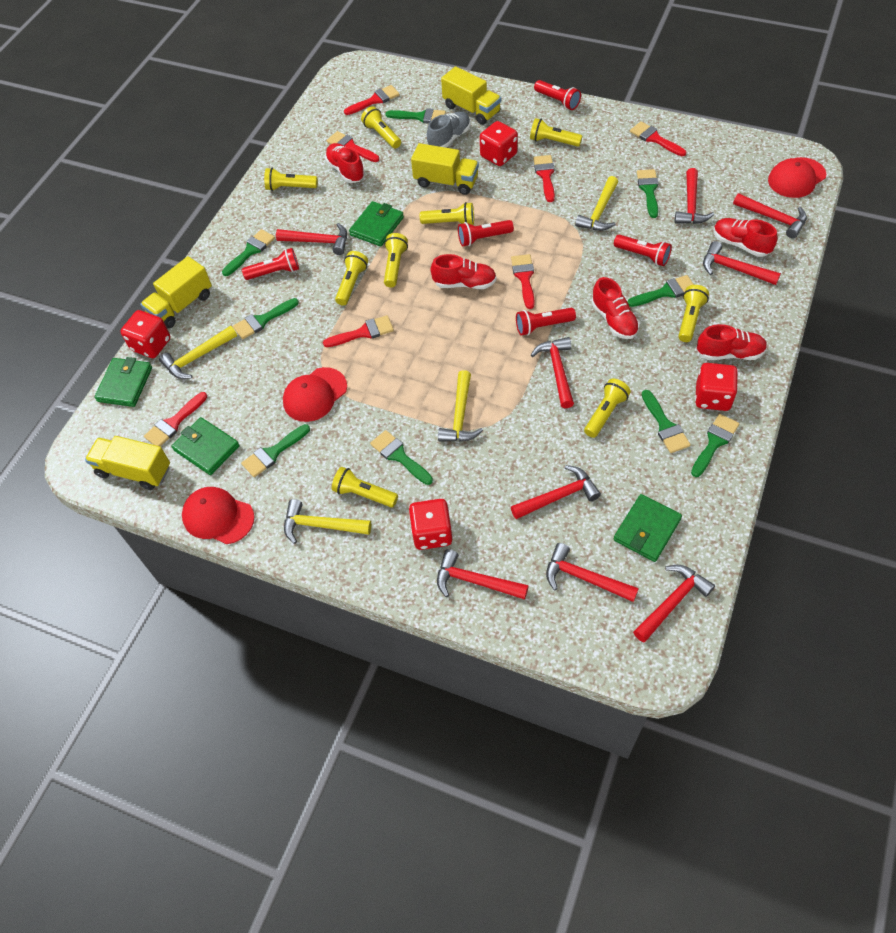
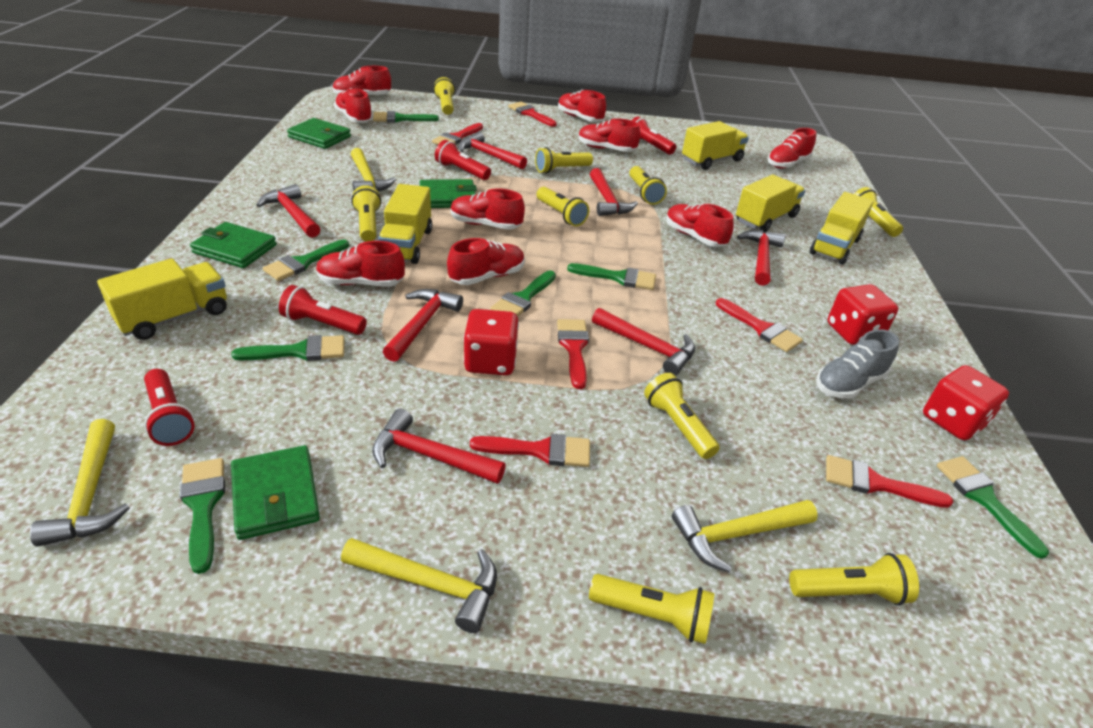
green brush: 9 -> 7
red brush: 7 -> 6
red cap: 3 -> 0
red dice: 4 -> 3
red flashlight: 5 -> 4
red hammer: 9 -> 7
red shoe: 5 -> 9
yellow truck: 4 -> 5

